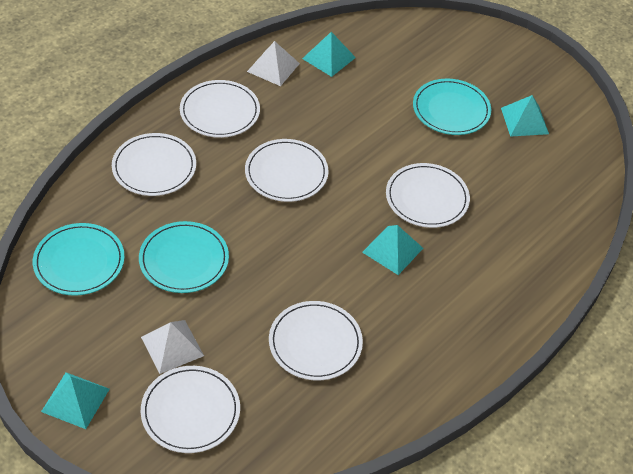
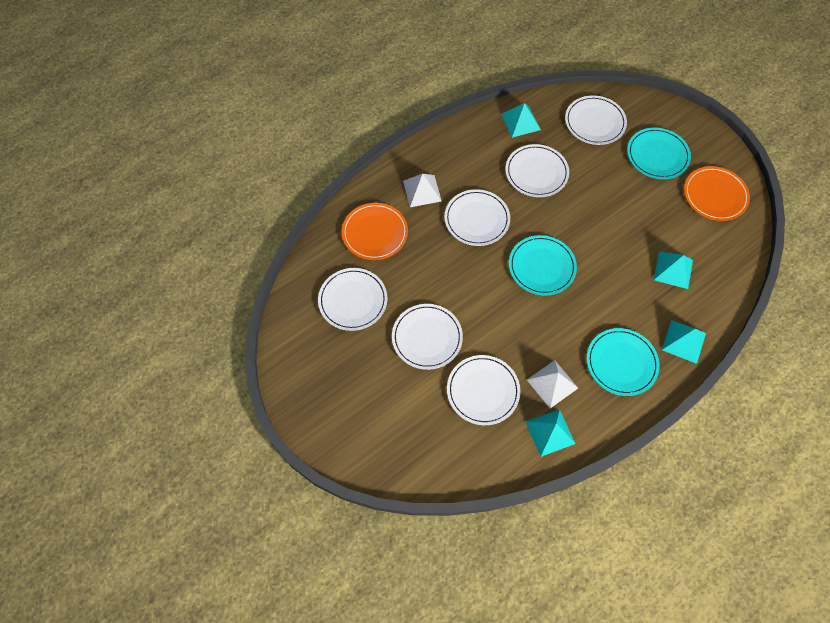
orange plate: 0 -> 2

